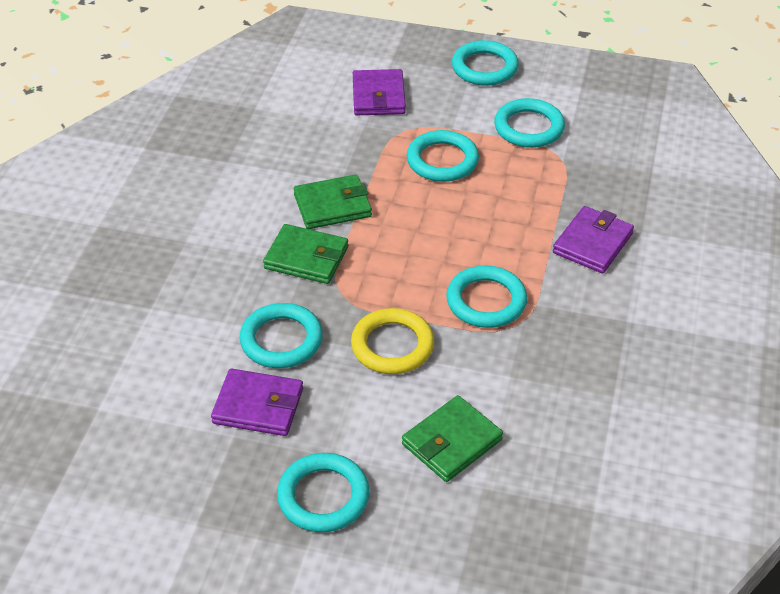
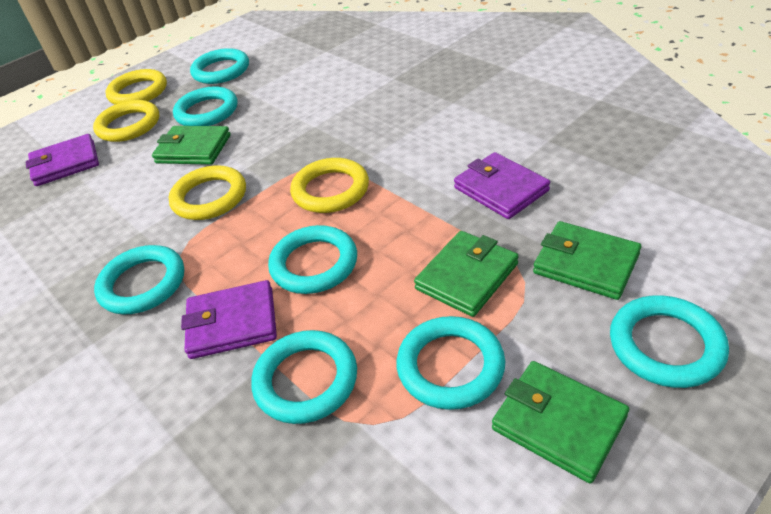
green wallet: 3 -> 4
turquoise ring: 6 -> 7
yellow ring: 1 -> 4

